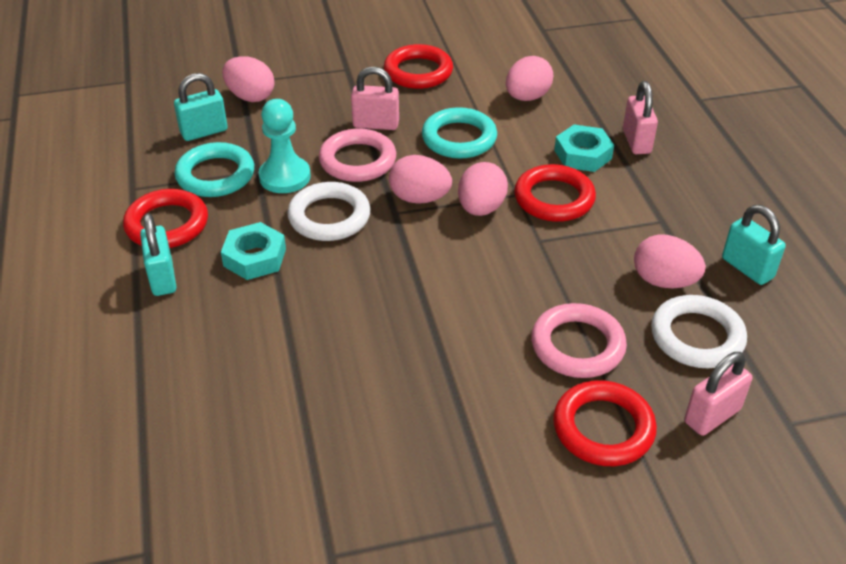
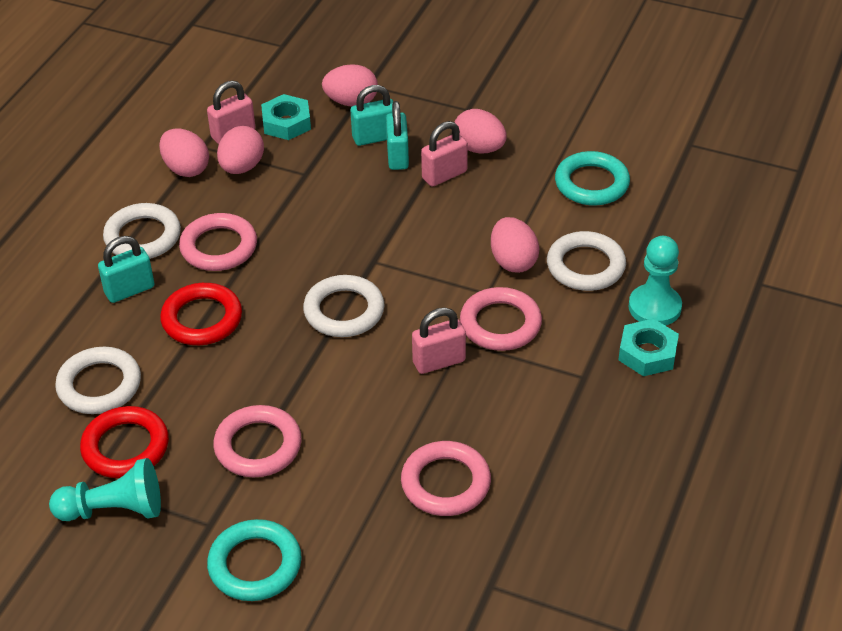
pink ring: 2 -> 4
red ring: 4 -> 2
turquoise pawn: 1 -> 2
white ring: 2 -> 4

